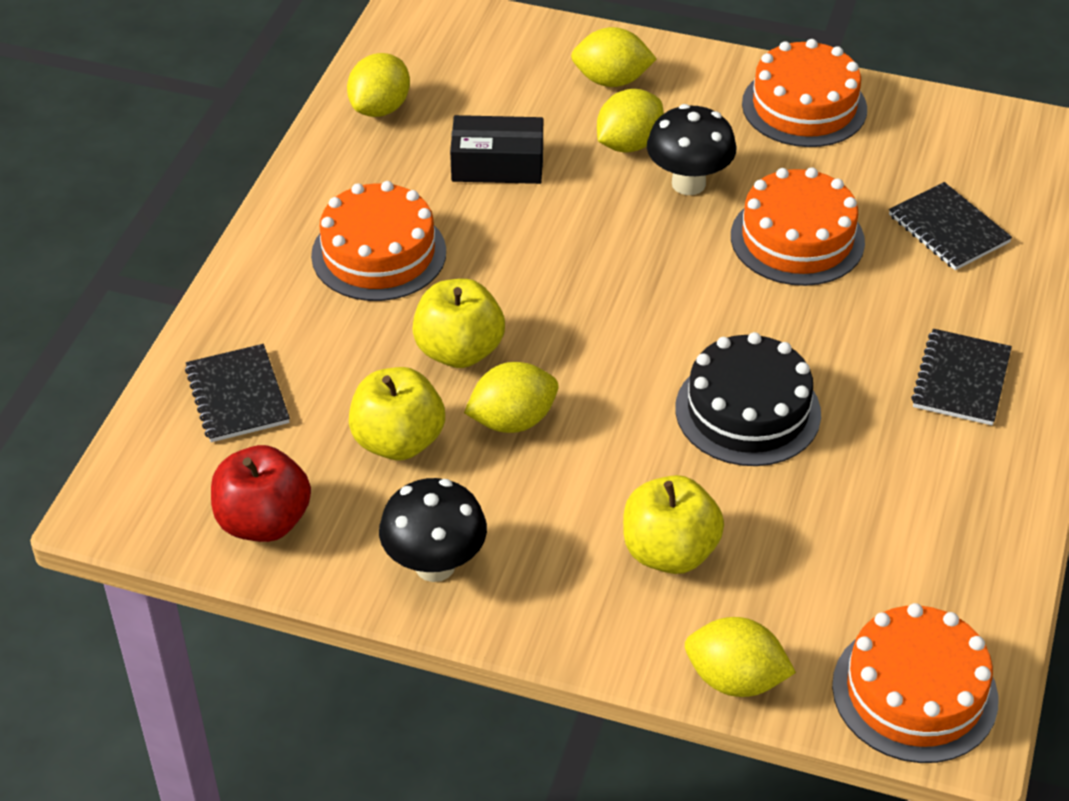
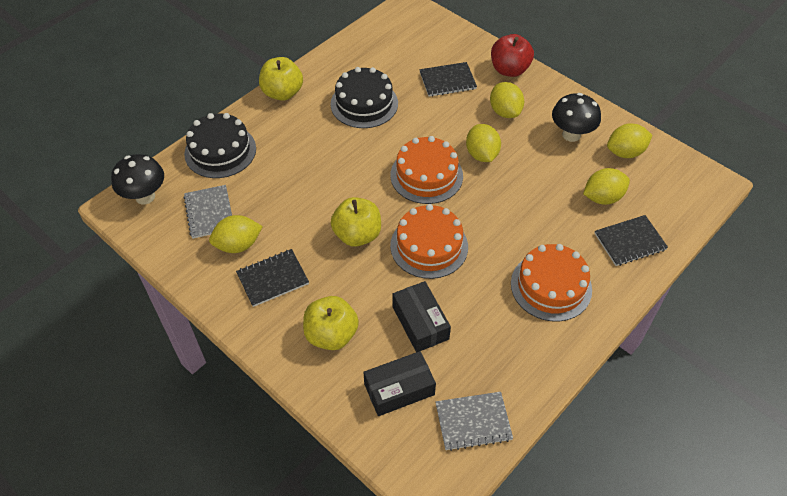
black box: 1 -> 2
black cake: 1 -> 2
grey notebook: 0 -> 2
orange cake: 4 -> 3

